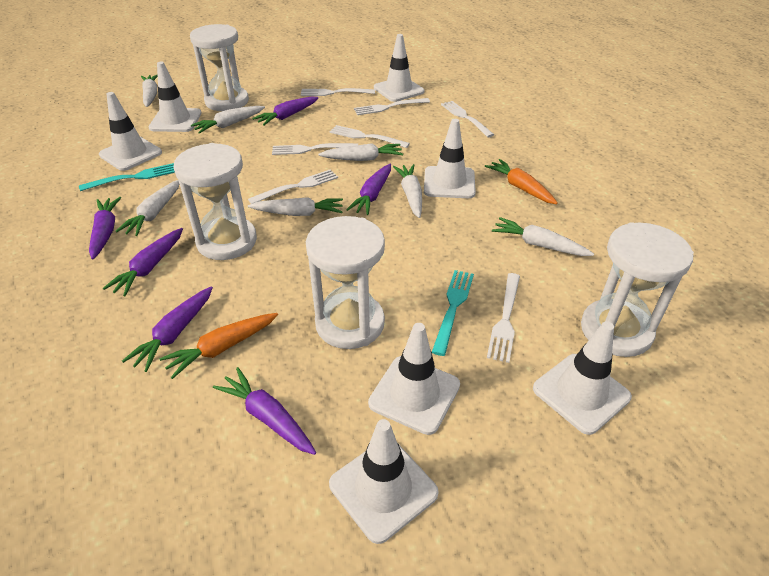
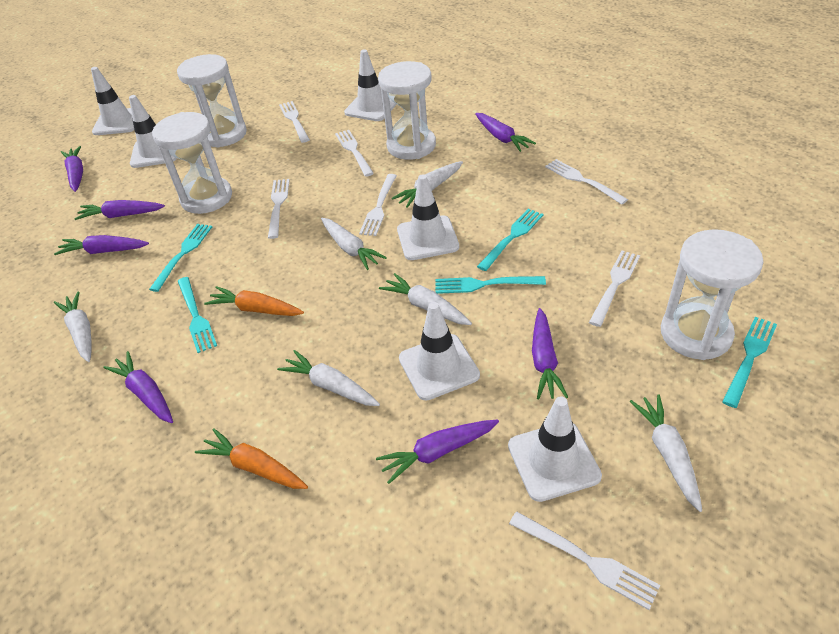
purple carrot: 6 -> 7
turquoise fork: 2 -> 5
white carrot: 7 -> 6
white traffic cone: 7 -> 6

